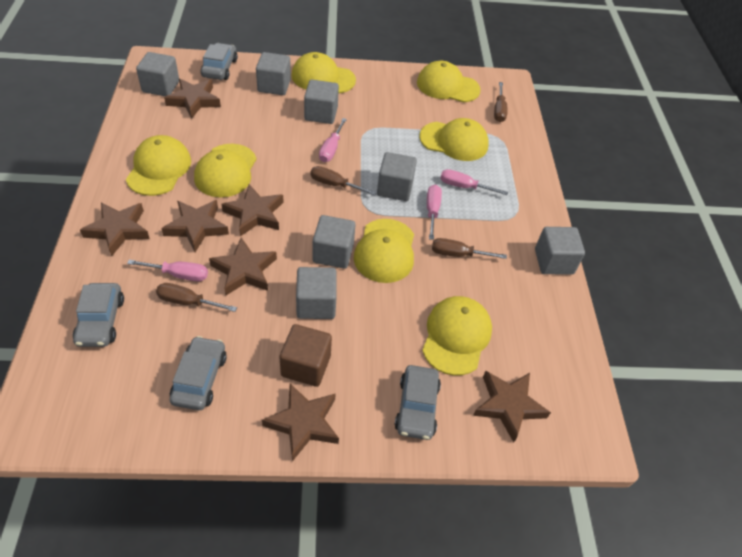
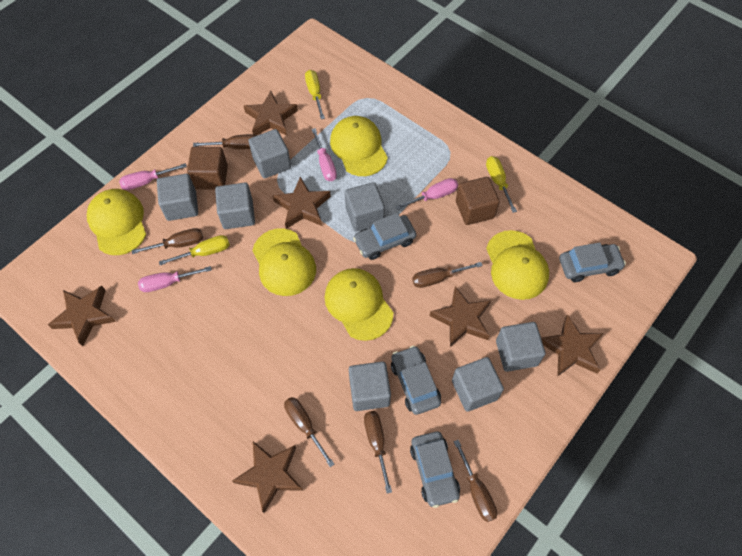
brown cube: 1 -> 2
brown screwdriver: 4 -> 6
brown star: 7 -> 6
yellow cap: 7 -> 5
yellow screwdriver: 0 -> 3

